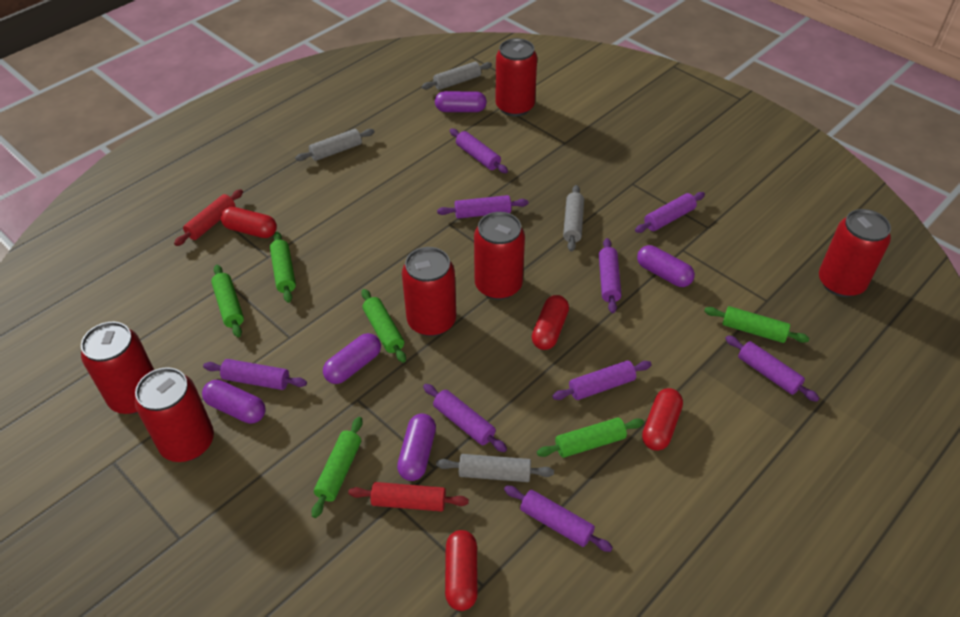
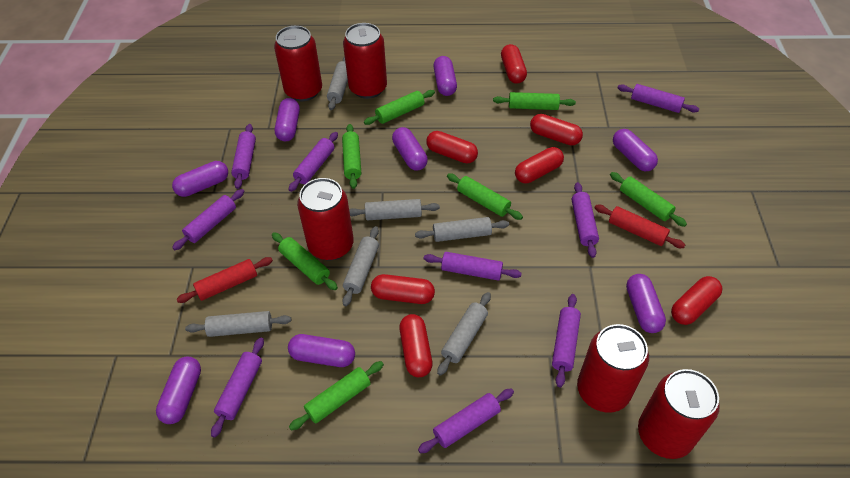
green rolling pin: 6 -> 7
grey rolling pin: 4 -> 6
purple capsule: 5 -> 8
red can: 6 -> 5
red capsule: 4 -> 7

